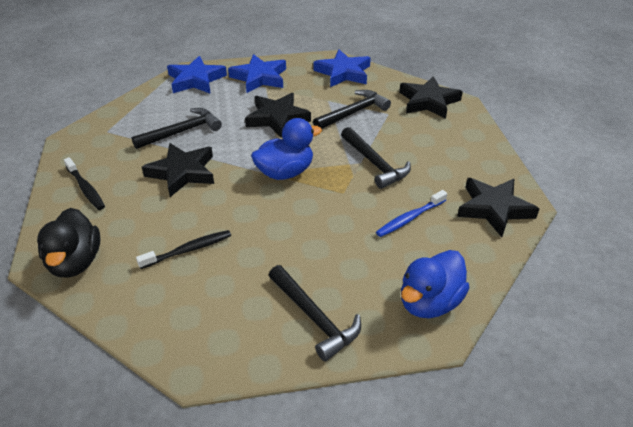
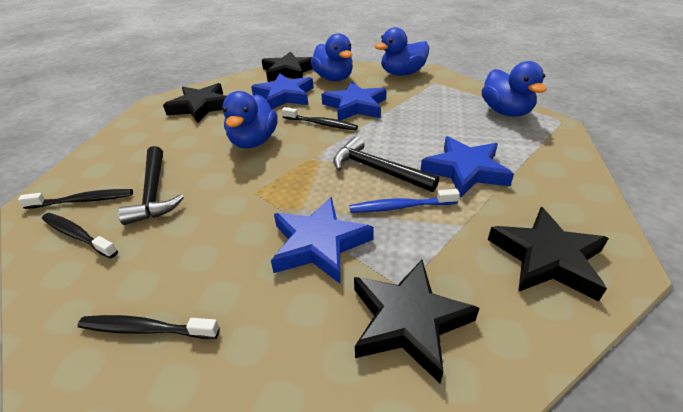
black duck: 1 -> 0
black hammer: 4 -> 2
black toothbrush: 2 -> 4
blue duck: 2 -> 4
blue star: 3 -> 4

